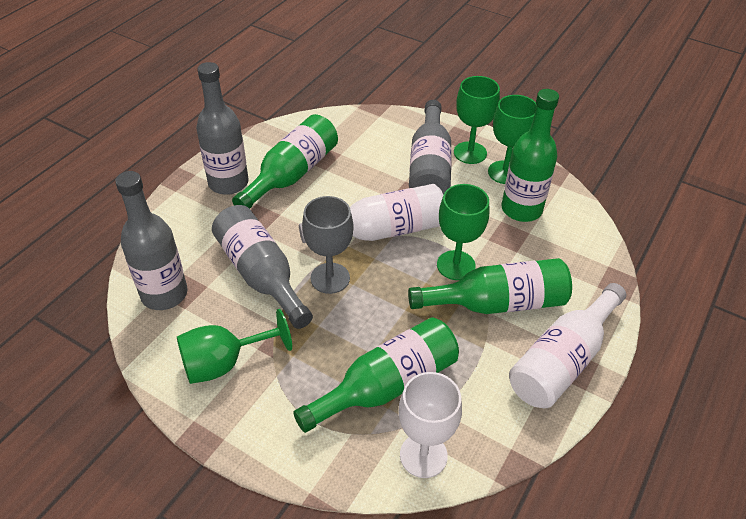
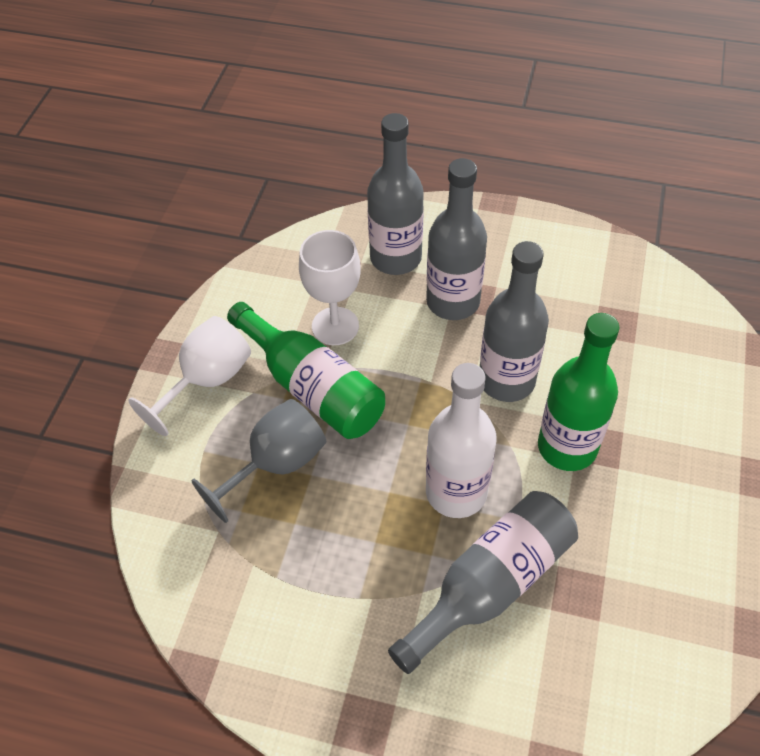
green bottle: 4 -> 2
green goblet: 4 -> 0
white bottle: 2 -> 1
white goblet: 1 -> 2

